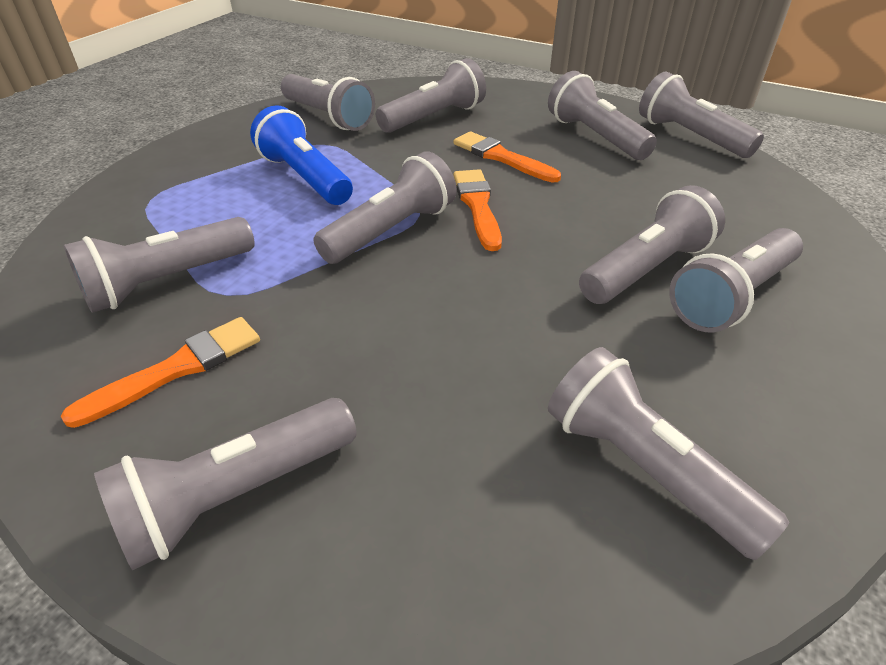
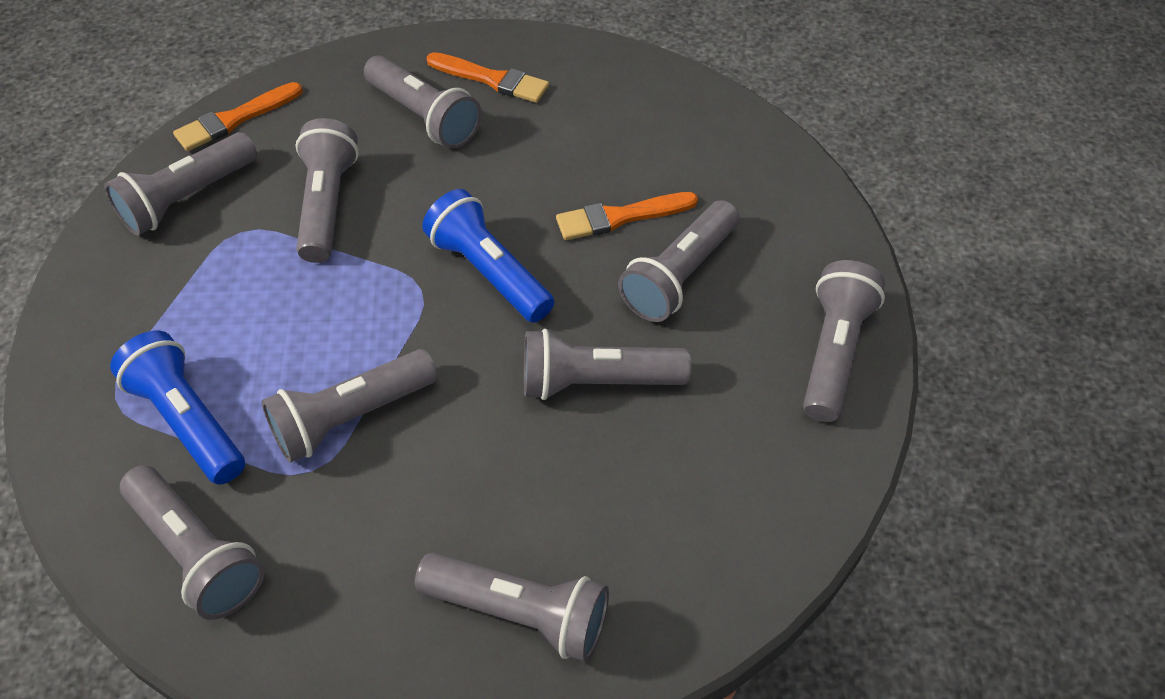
blue flashlight: 1 -> 2
grey flashlight: 10 -> 9

